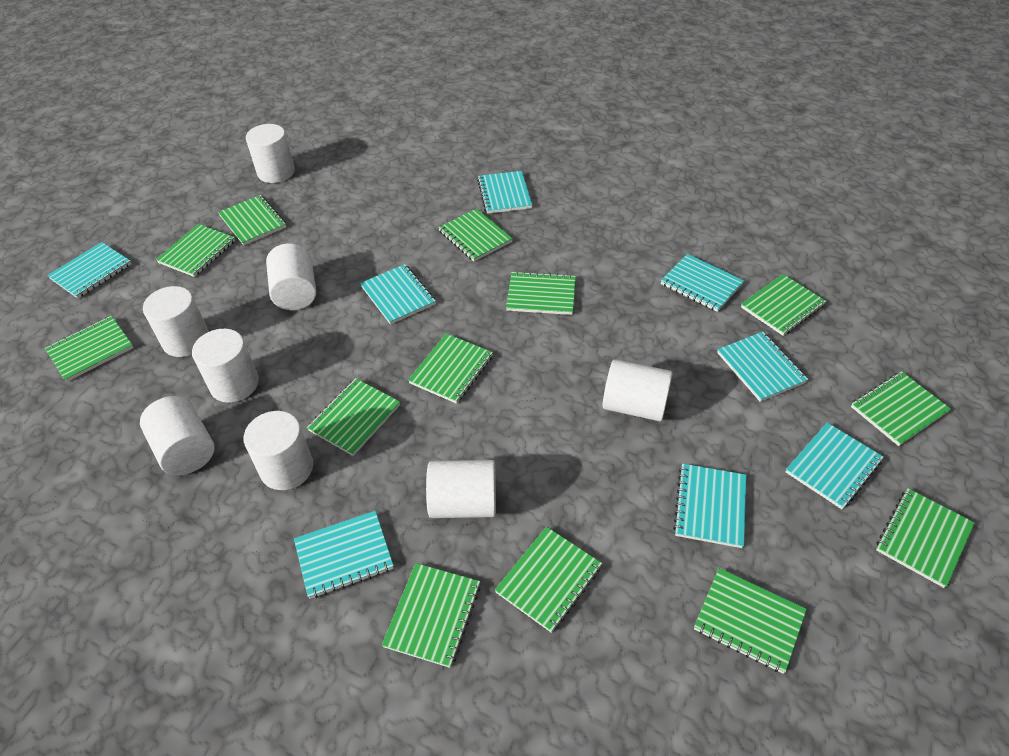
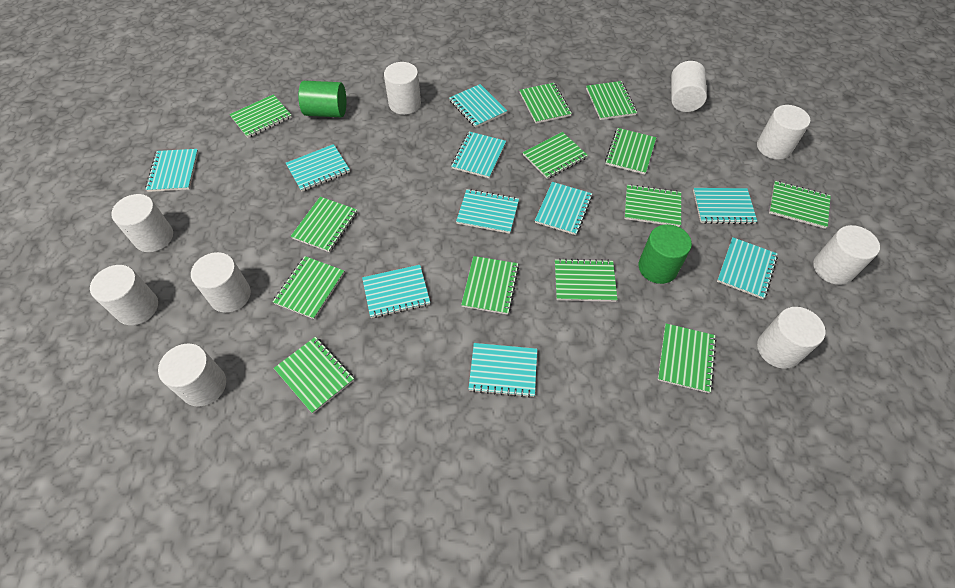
green cylinder: 0 -> 2
turquoise notebook: 8 -> 10
white cylinder: 8 -> 9

